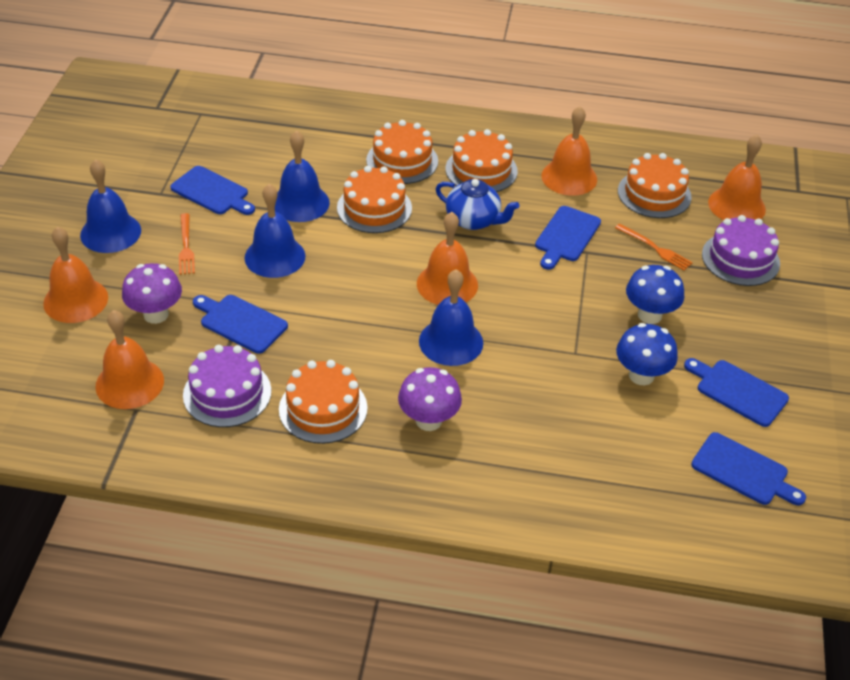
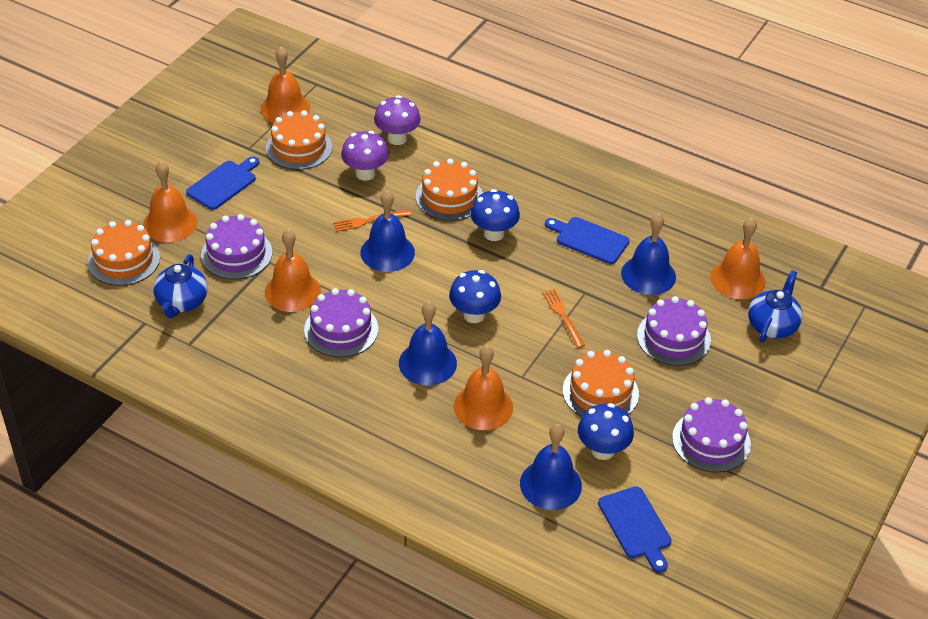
blue cutting board: 5 -> 3
blue mushroom: 2 -> 3
blue teapot: 1 -> 2
orange cake: 5 -> 4
purple cake: 2 -> 4

